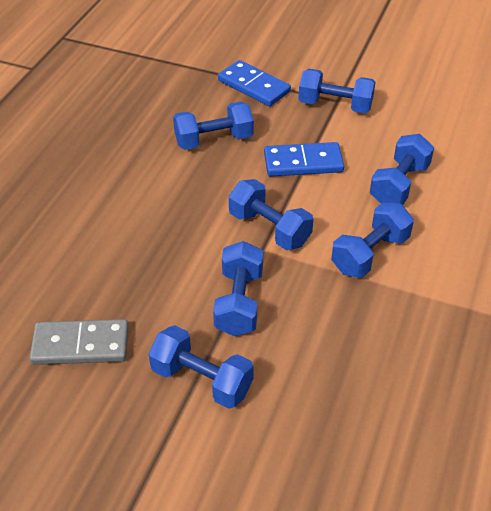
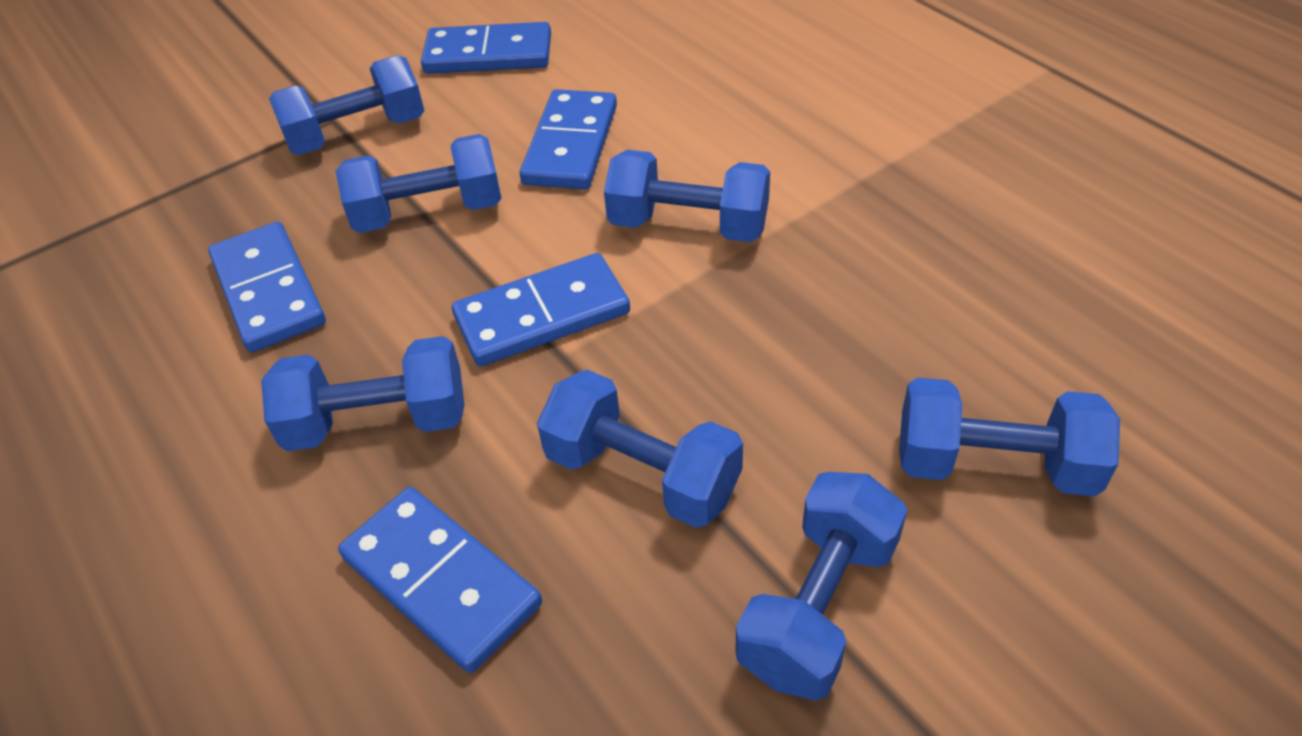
blue domino: 2 -> 5
grey domino: 1 -> 0

